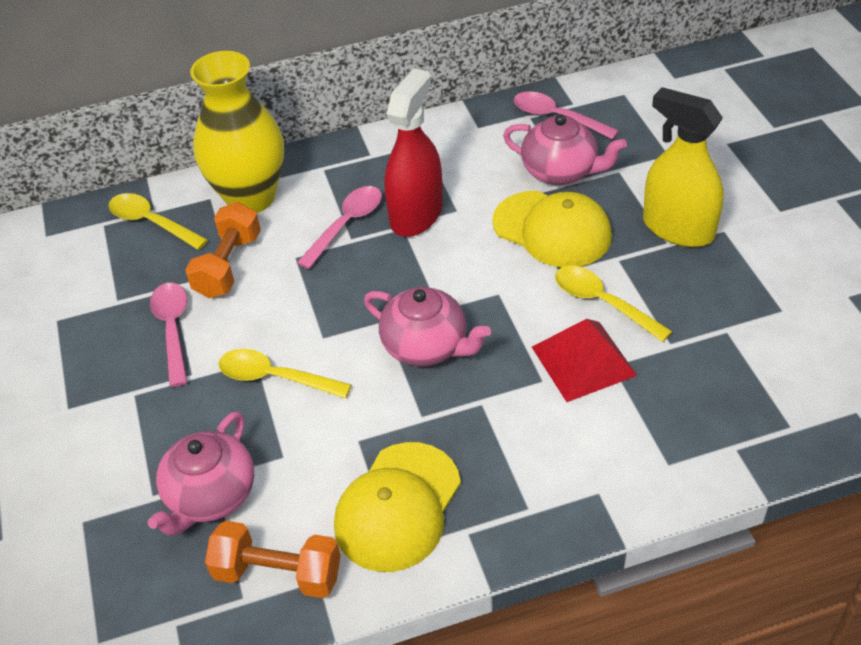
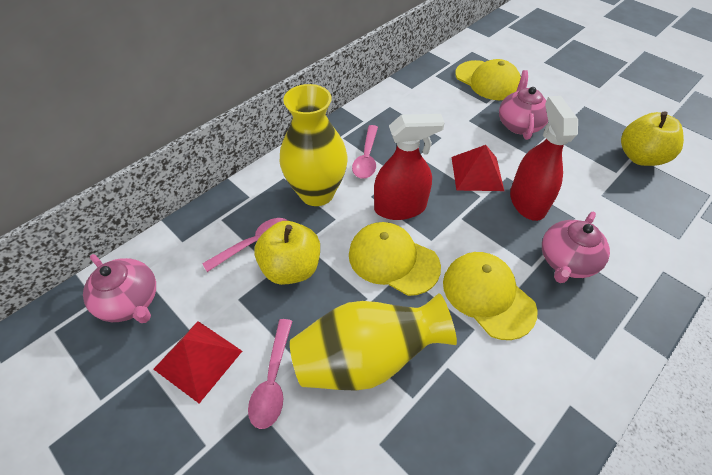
orange dumbbell: 2 -> 0
red pyramid: 1 -> 2
red spray bottle: 1 -> 2
yellow apple: 0 -> 2
yellow cap: 2 -> 3
yellow spoon: 3 -> 0
yellow spray bottle: 1 -> 0
yellow vase: 1 -> 2

